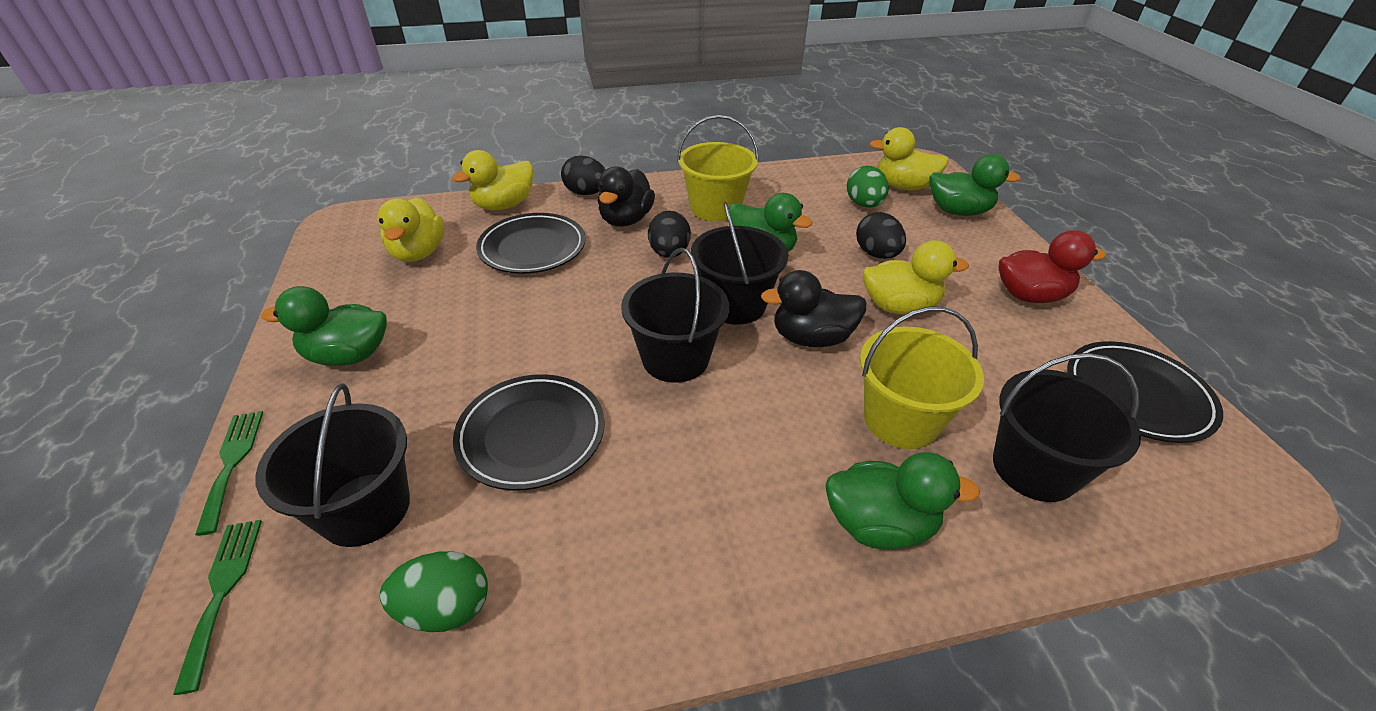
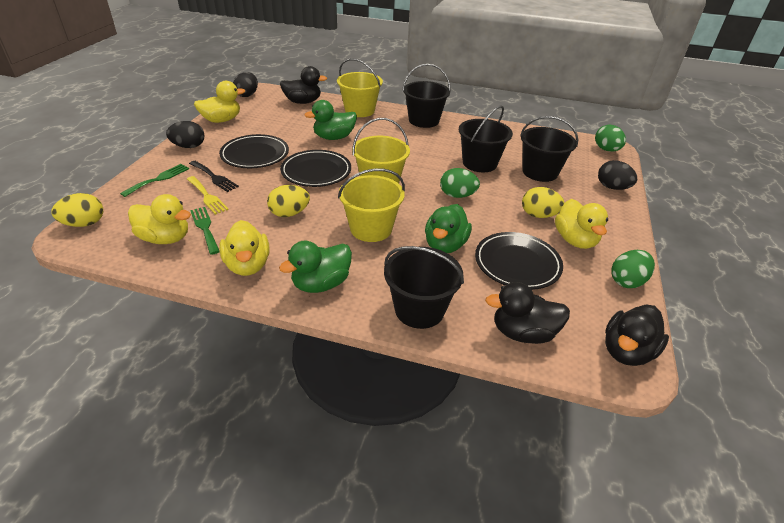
black duck: 2 -> 3
black fork: 0 -> 1
green duck: 4 -> 3
green egg: 2 -> 3
red duck: 1 -> 0
yellow bucket: 2 -> 3
yellow egg: 0 -> 3
yellow fork: 0 -> 1

